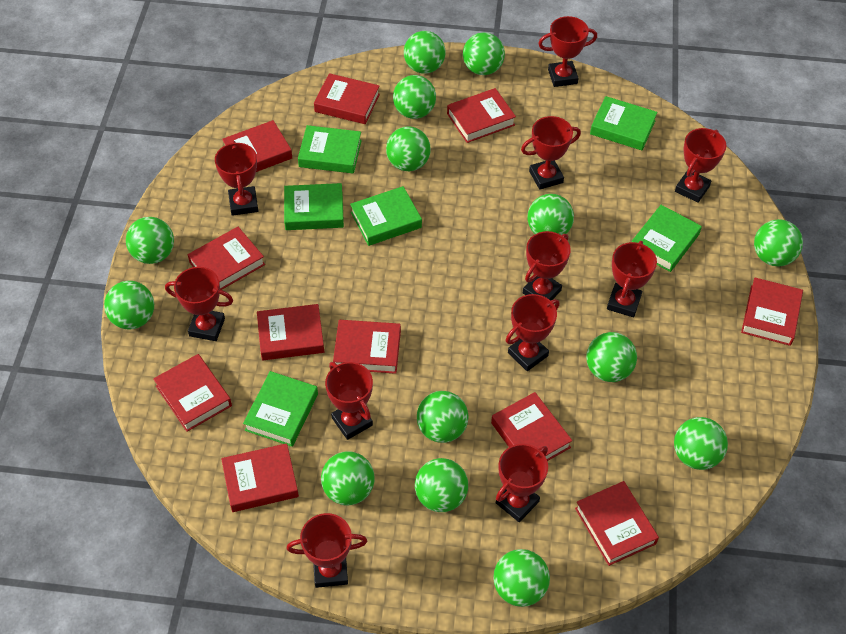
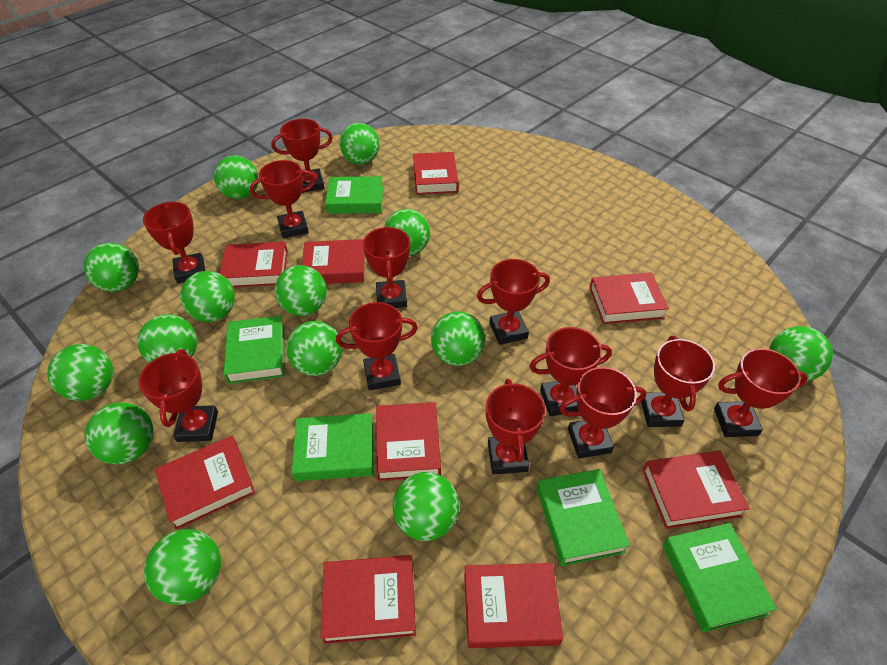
green book: 6 -> 5
red book: 11 -> 9
red trophy: 11 -> 12

